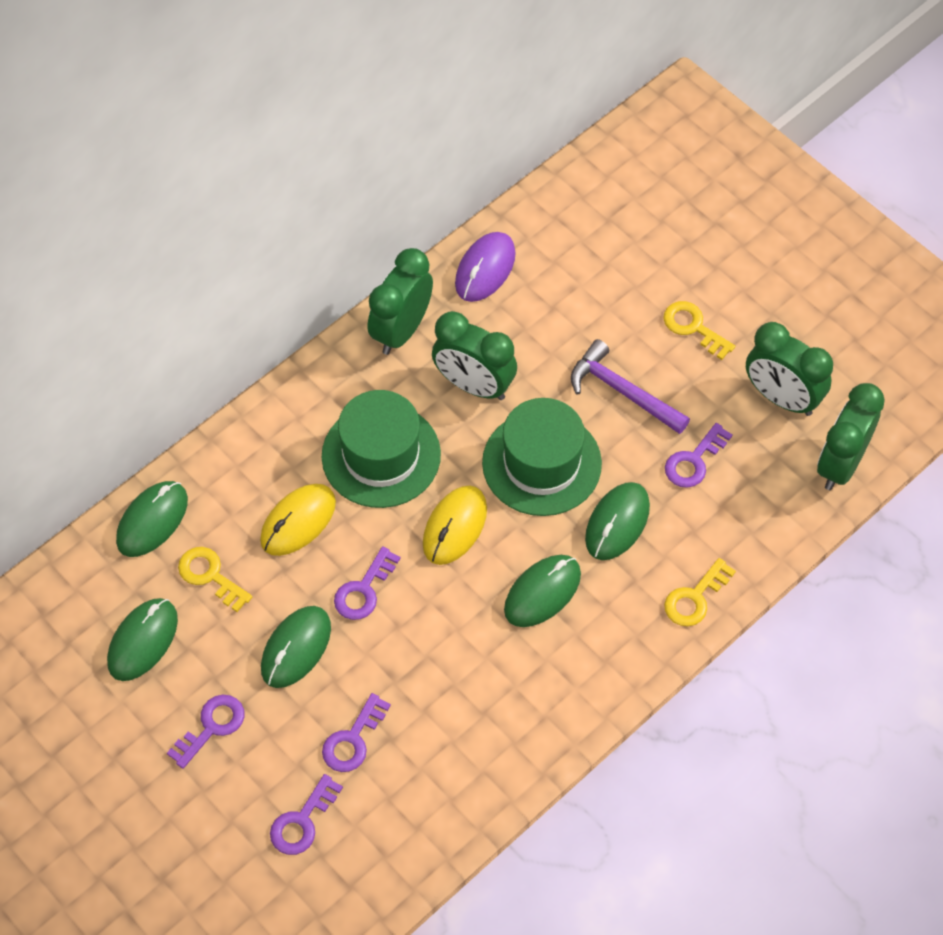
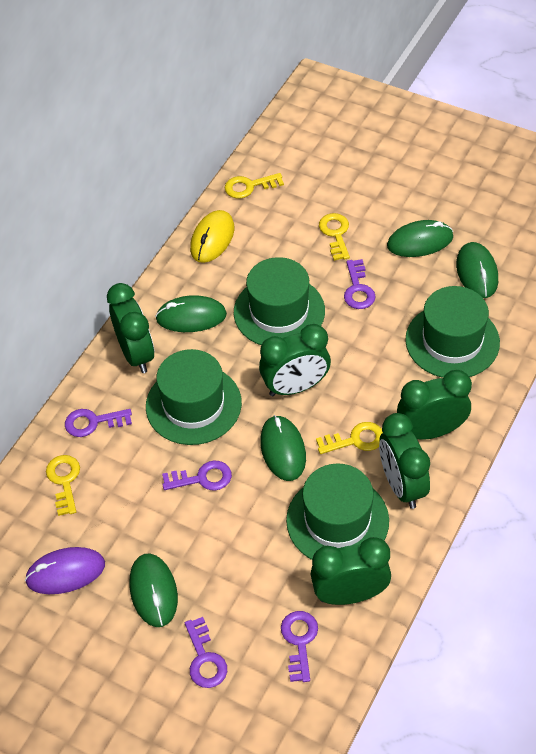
green clock: 4 -> 5
green hat: 2 -> 4
purple hammer: 1 -> 0
yellow key: 3 -> 4
yellow mouse: 2 -> 1

